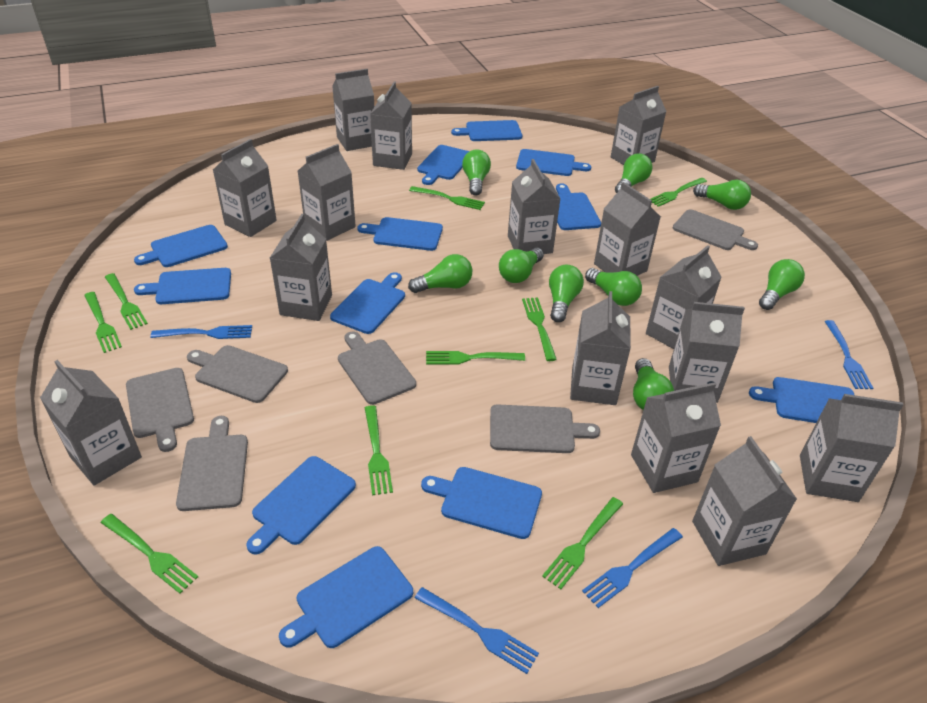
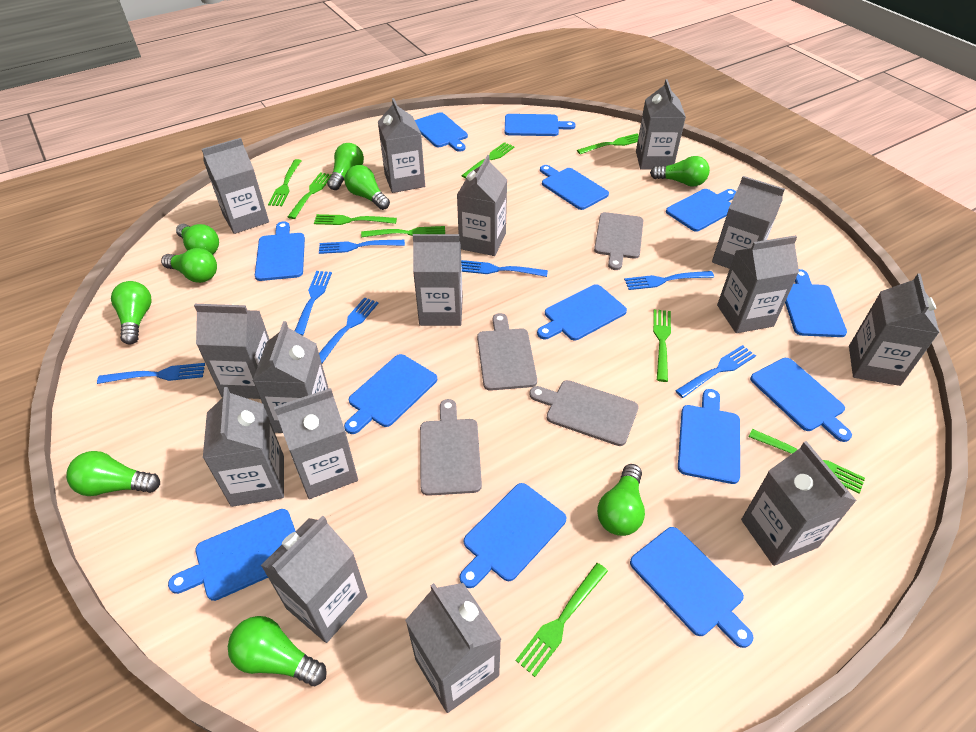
blue cutting board: 12 -> 13
blue fork: 4 -> 7
grey cutting board: 6 -> 4

